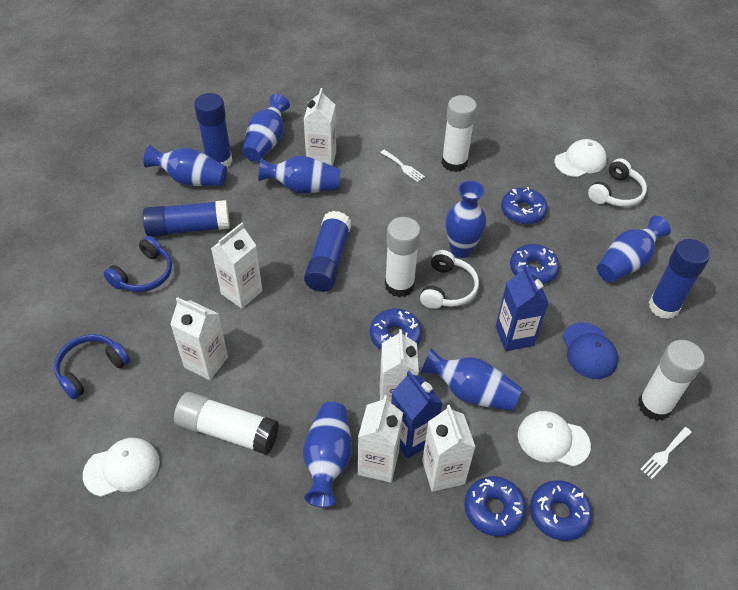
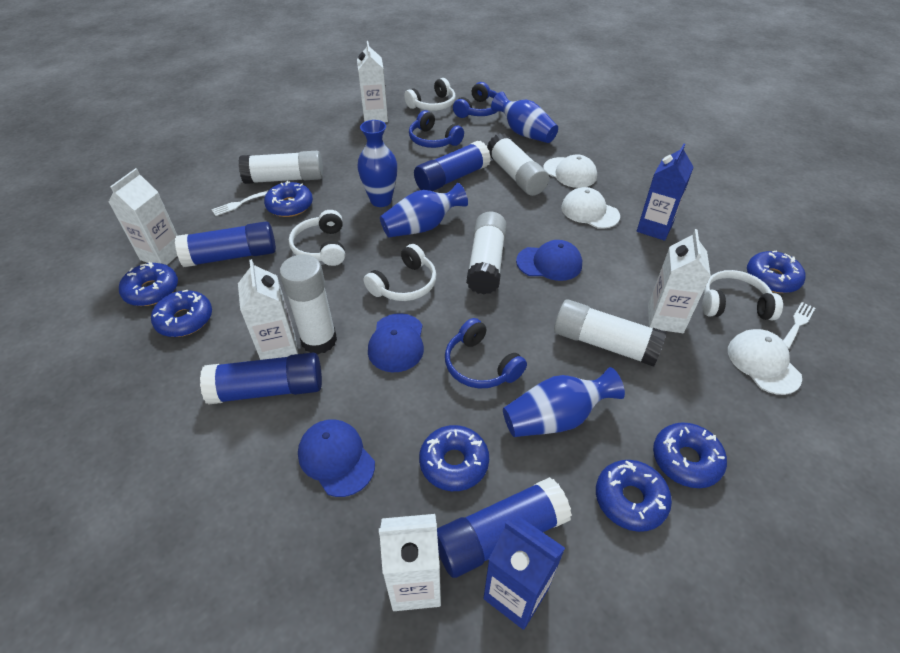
blue cap: 1 -> 3
blue donut: 5 -> 7
blue headphones: 2 -> 3
blue vase: 7 -> 4
white carton: 6 -> 5
white glue stick: 4 -> 5
white headphones: 2 -> 4

